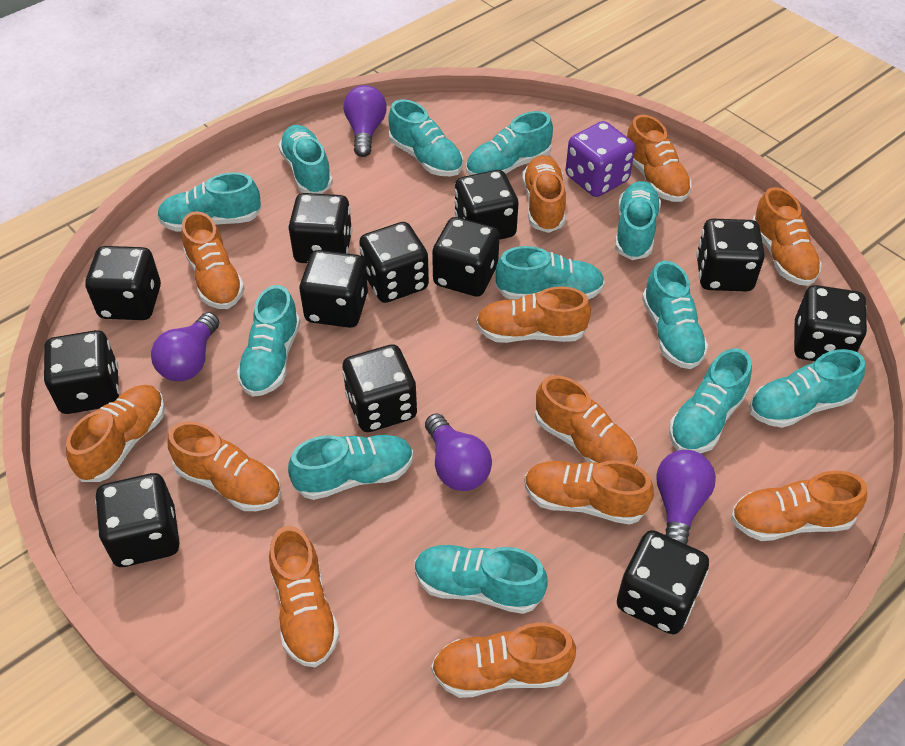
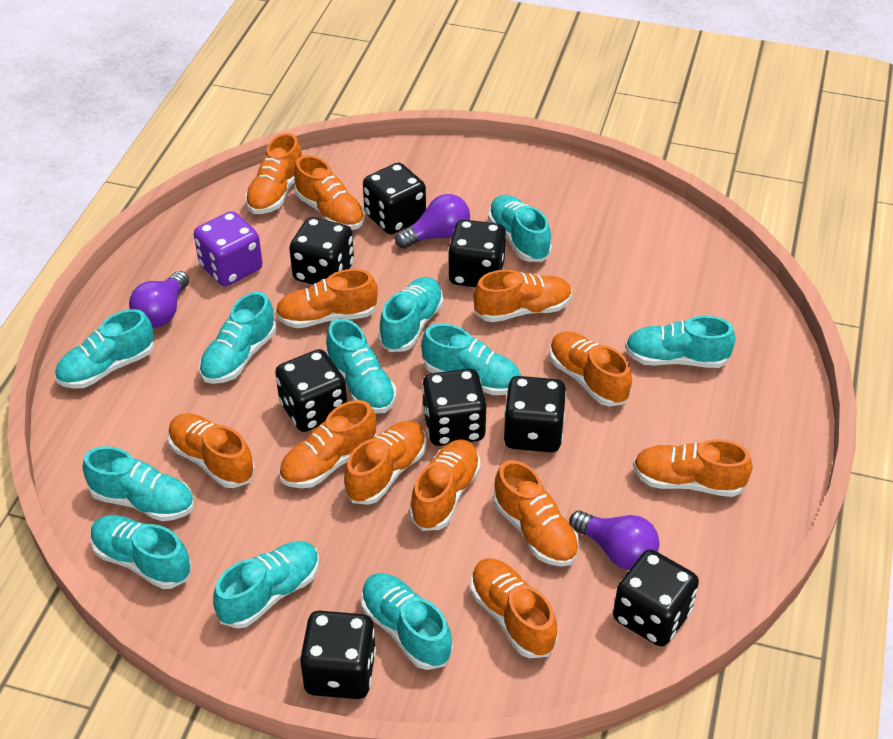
black dice: 12 -> 8
purple light bulb: 4 -> 3
turquoise shoe: 12 -> 11

